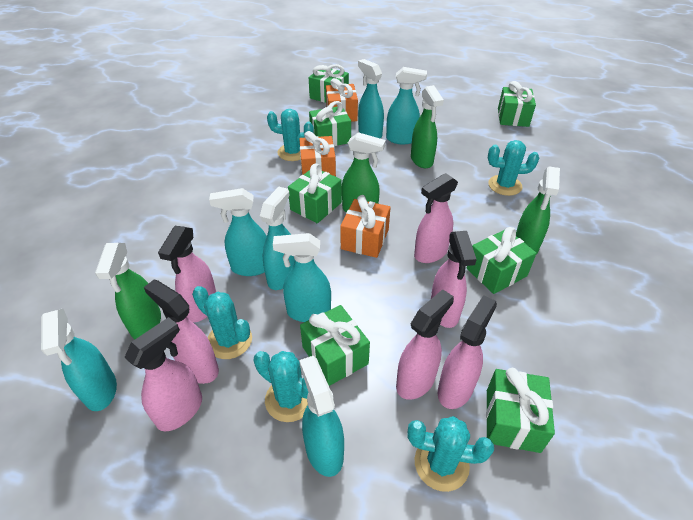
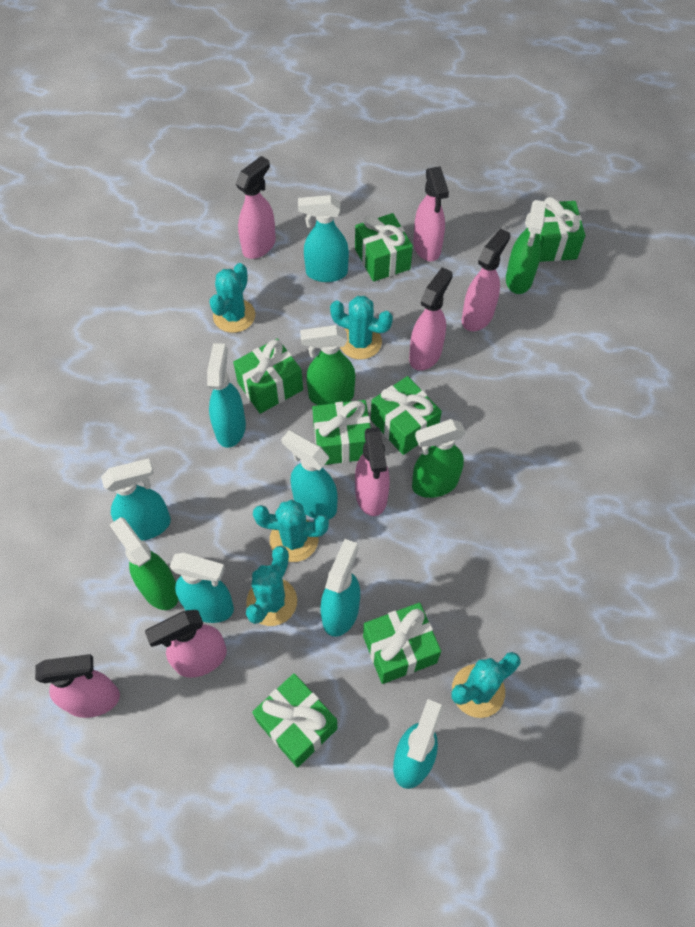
orange gift: 3 -> 0

